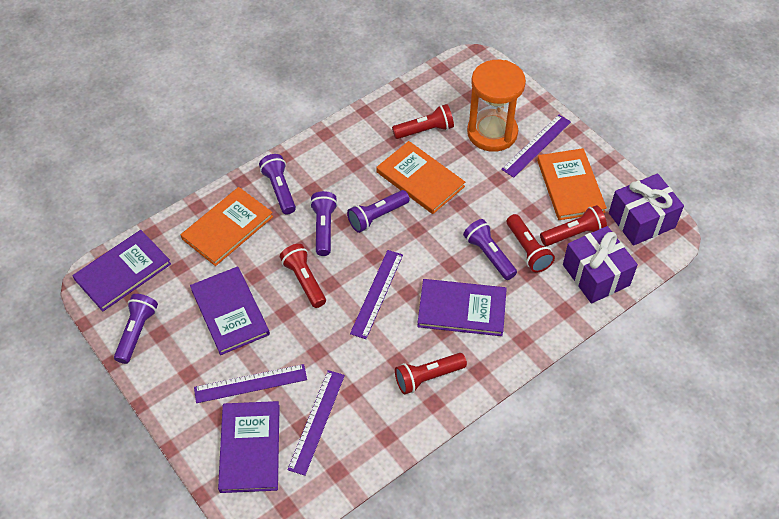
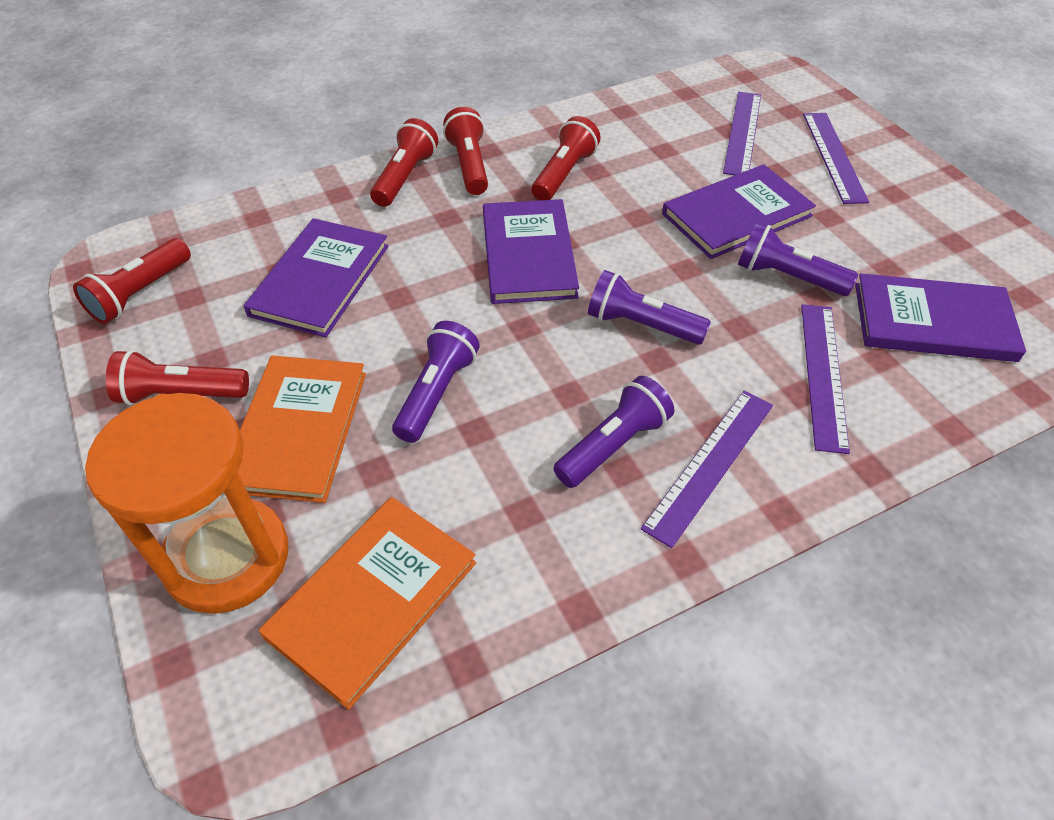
orange book: 3 -> 2
purple flashlight: 5 -> 4
purple gift: 2 -> 0

